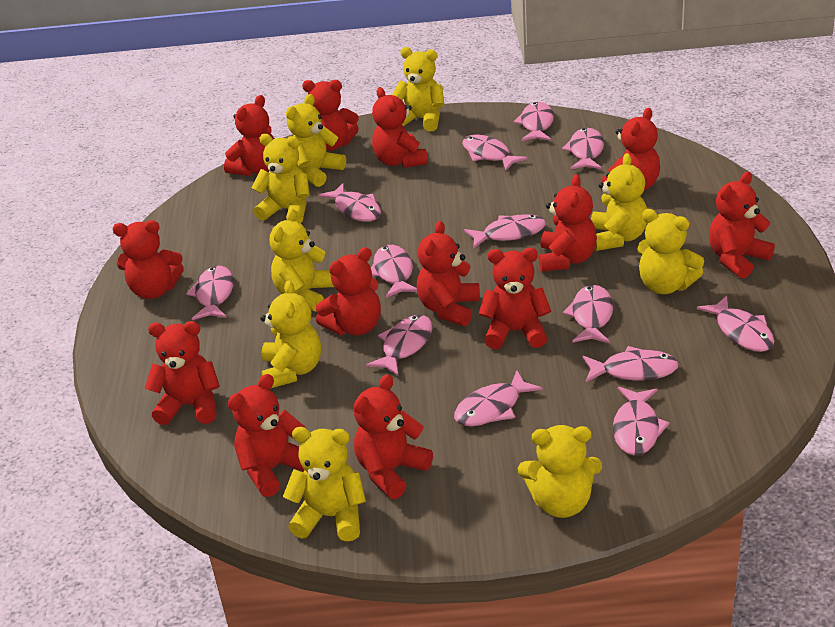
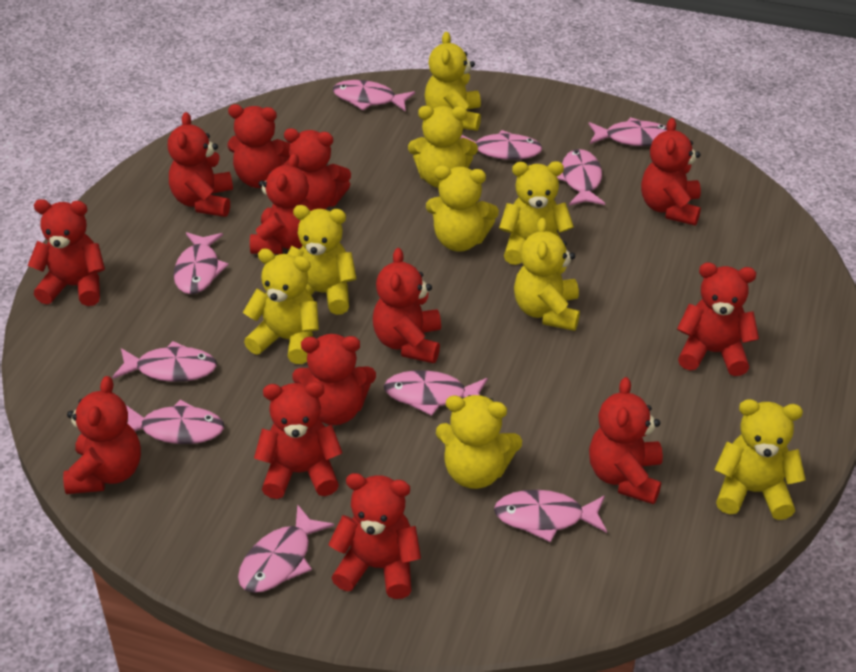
pink fish: 13 -> 10

